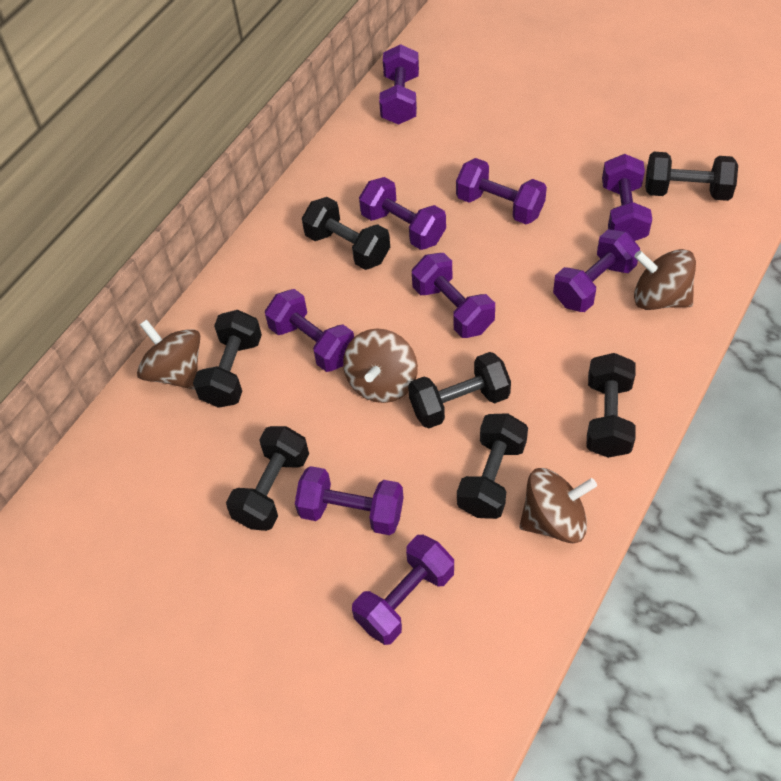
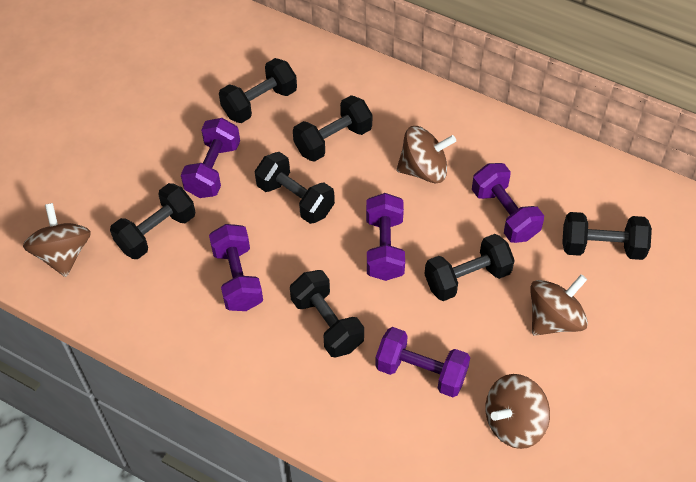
purple dumbbell: 9 -> 5

